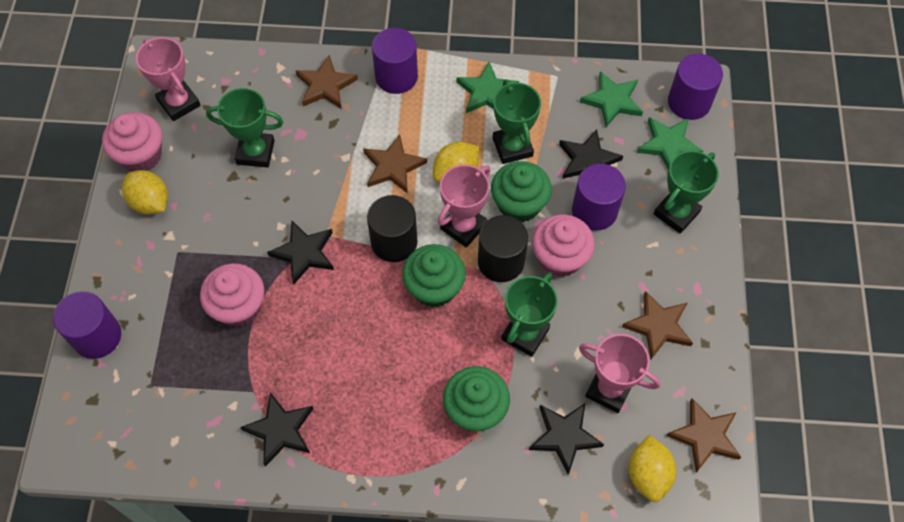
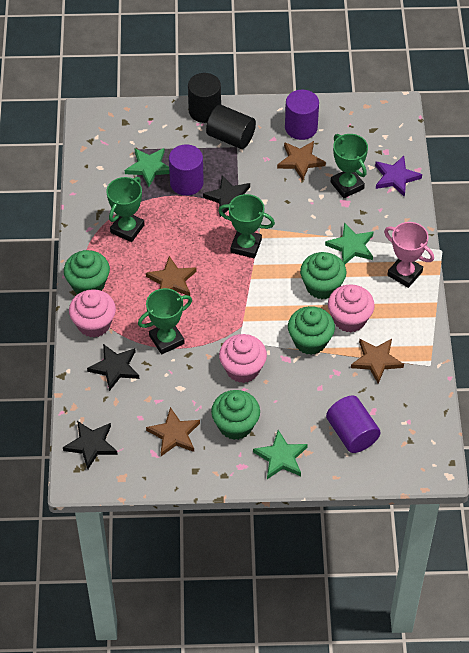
black star: 4 -> 3
green cupcake: 3 -> 4
pink trophy: 3 -> 1
purple cylinder: 4 -> 3
purple star: 0 -> 1
yellow lemon: 3 -> 0

